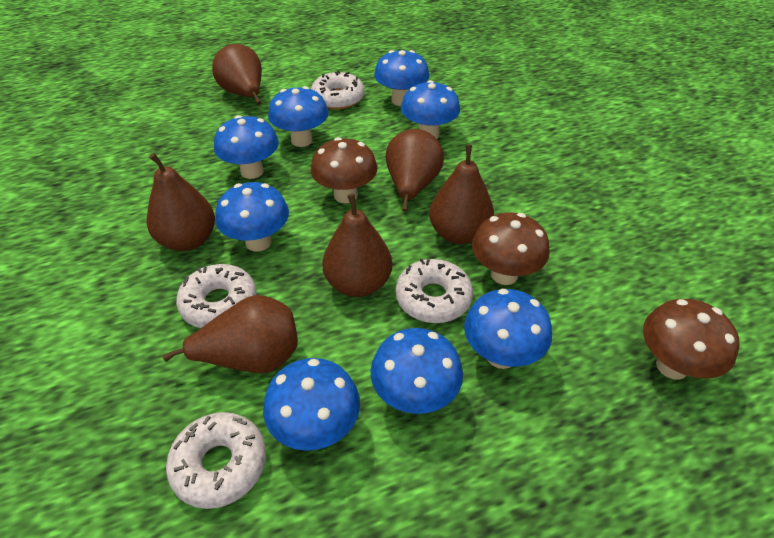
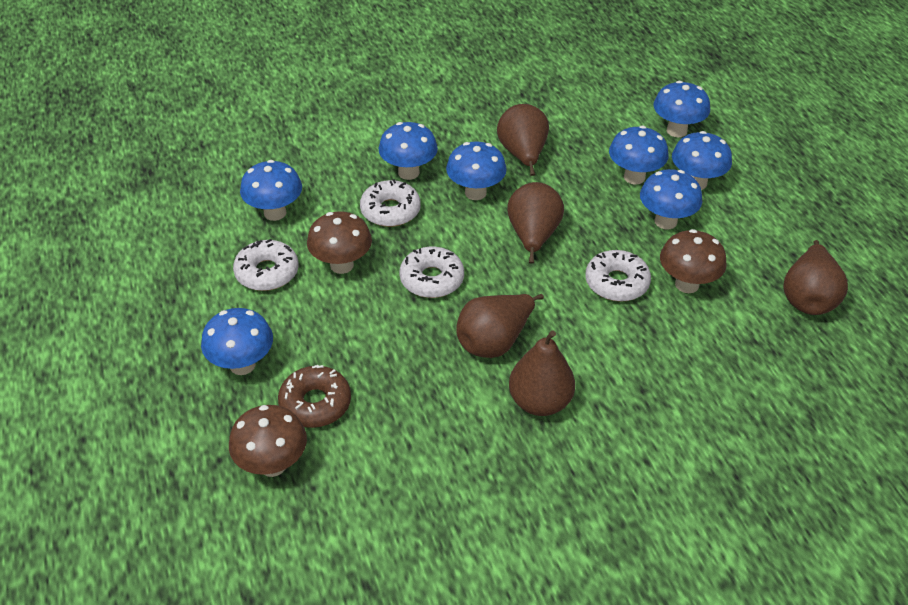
brown donut: 0 -> 1
brown pear: 6 -> 5

